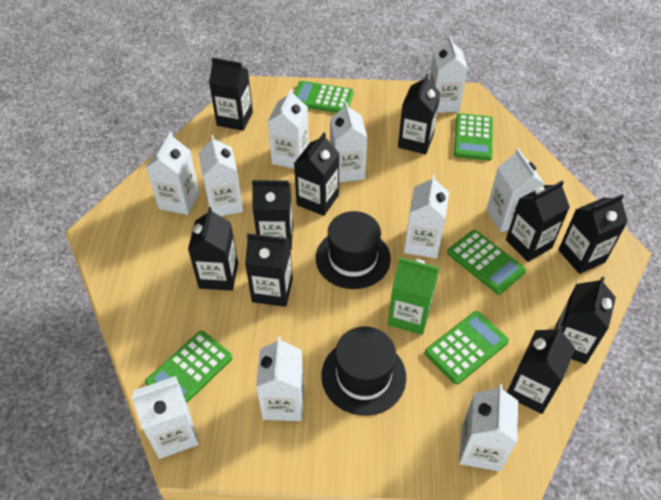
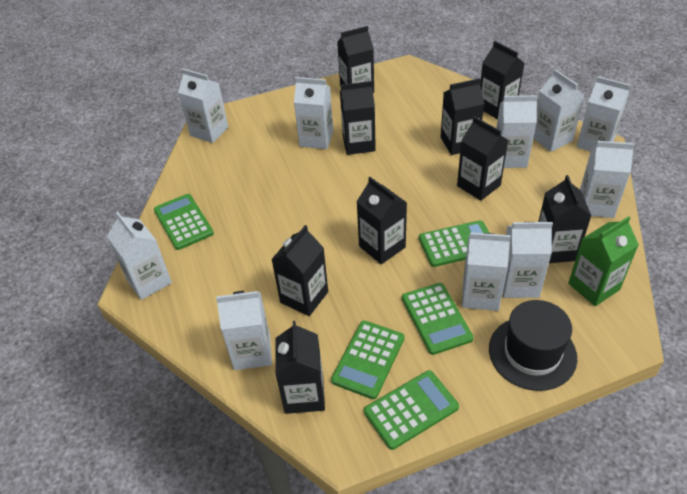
black carton: 10 -> 9
black hat: 2 -> 1

